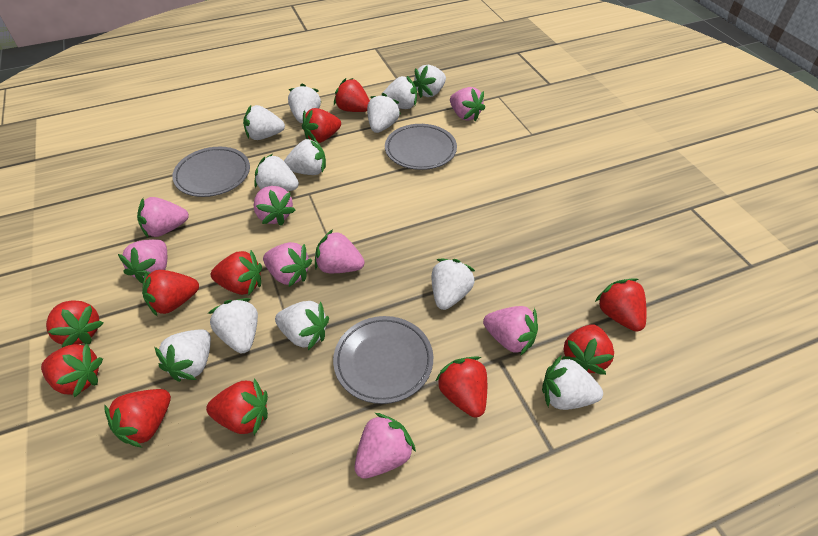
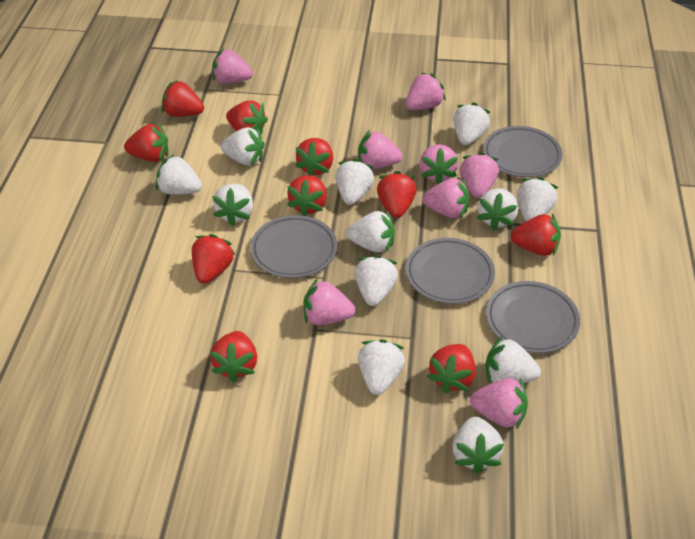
grey plate: 3 -> 4
red strawberry: 11 -> 10

